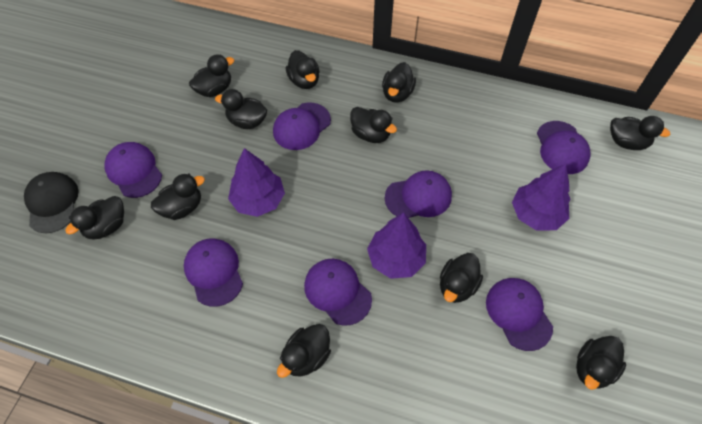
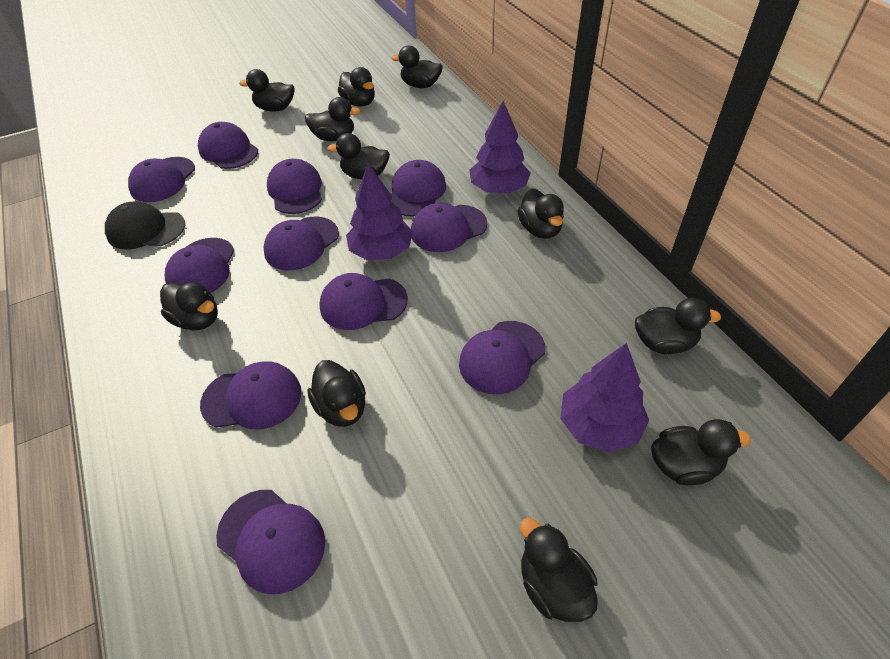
purple cap: 7 -> 11

